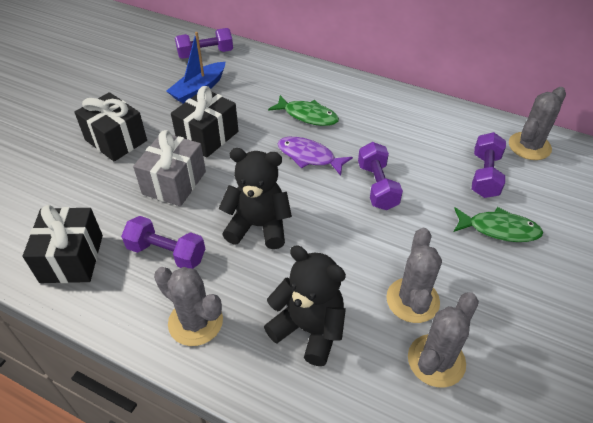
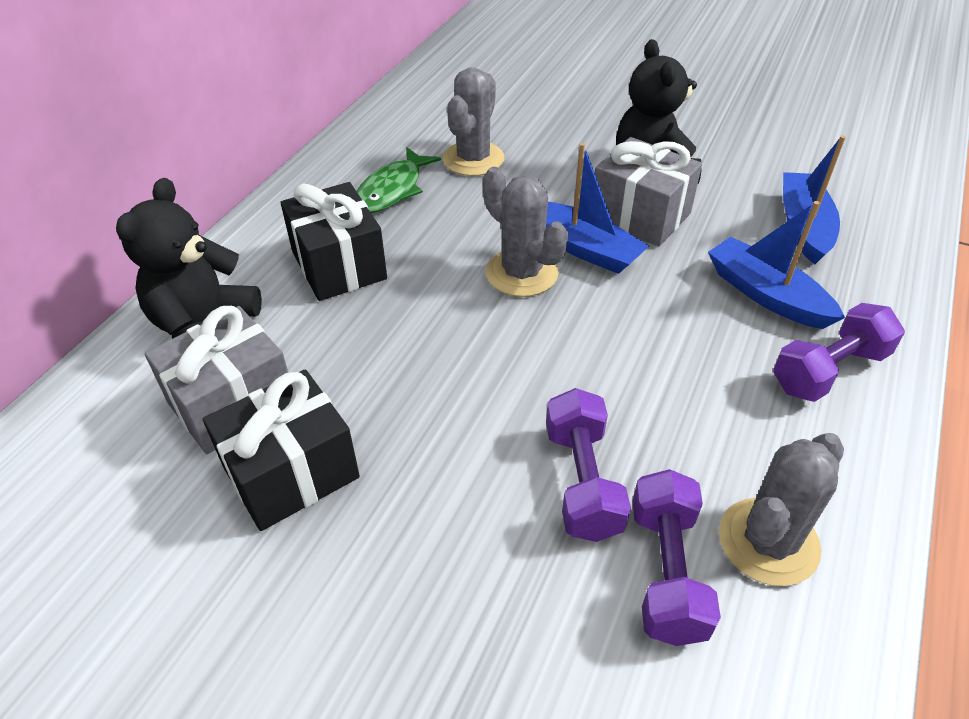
black gift: 3 -> 2
blue boat: 1 -> 3
green fish: 2 -> 1
grey cactus: 4 -> 3
grey gift: 1 -> 2
purple dumbbell: 4 -> 3
purple fish: 1 -> 0

